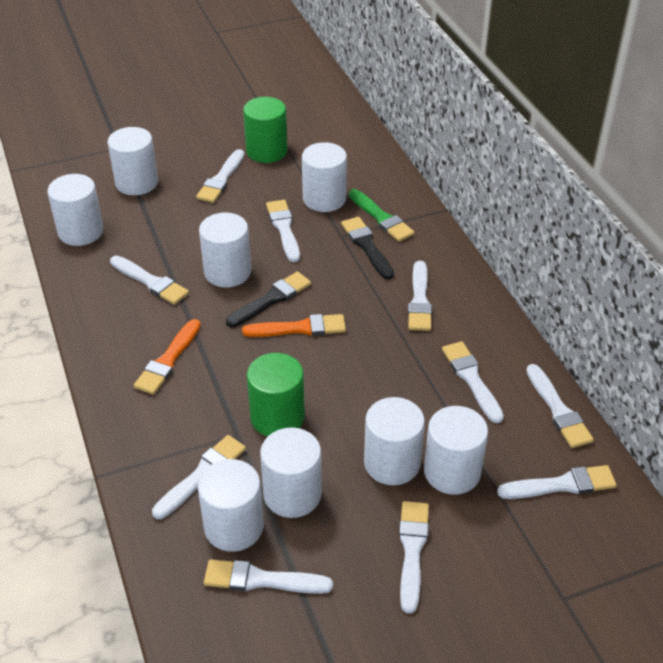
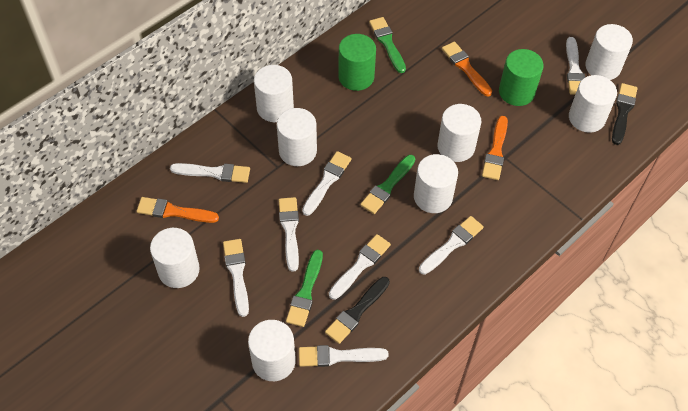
green brush: 1 -> 3
orange brush: 2 -> 3
white brush: 10 -> 8

